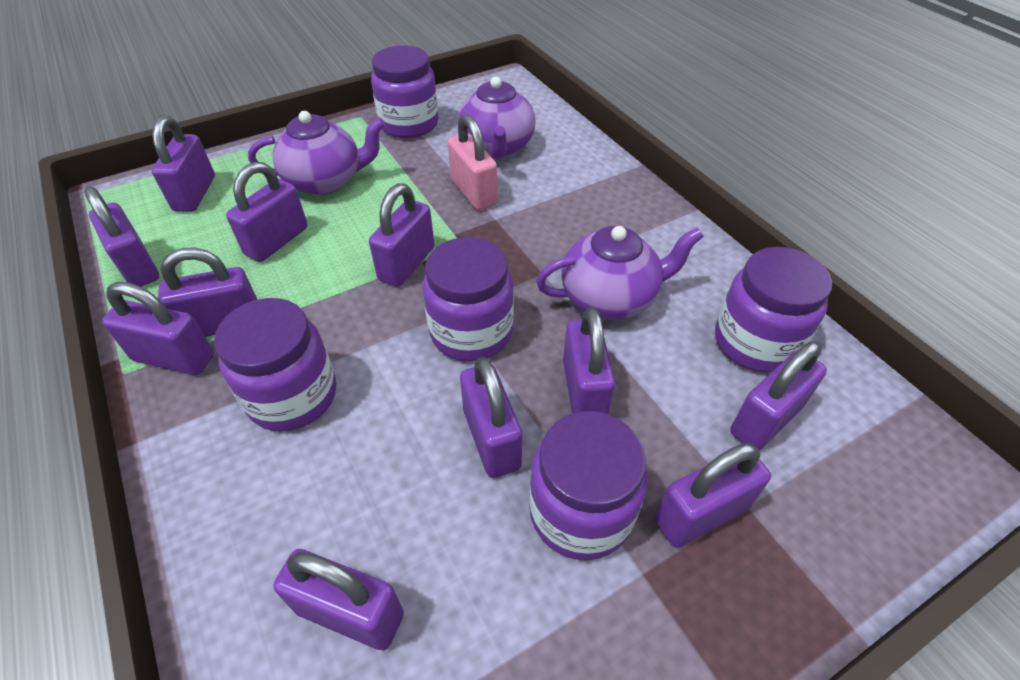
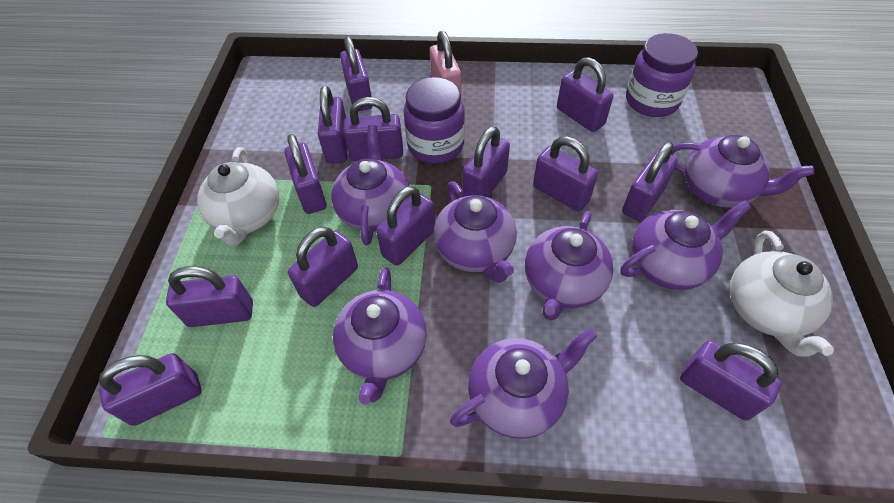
purple jar: 5 -> 2
purple padlock: 11 -> 13
purple teapot: 3 -> 7
white teapot: 0 -> 2

